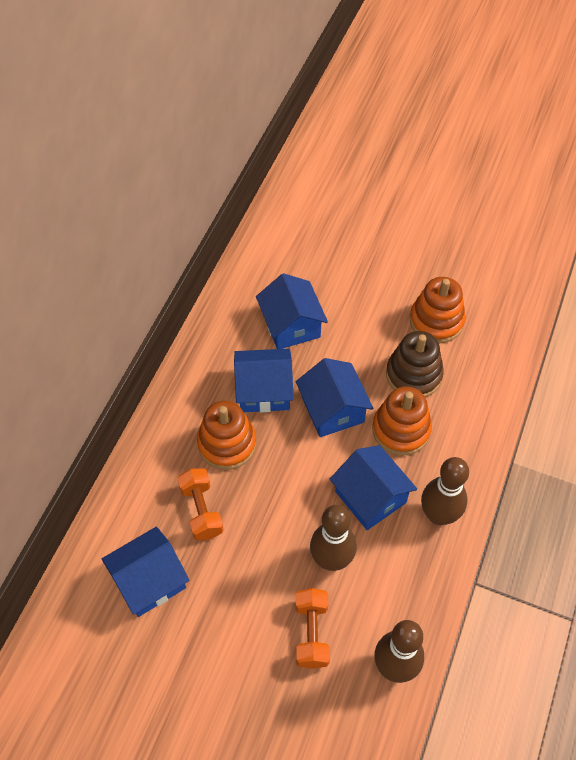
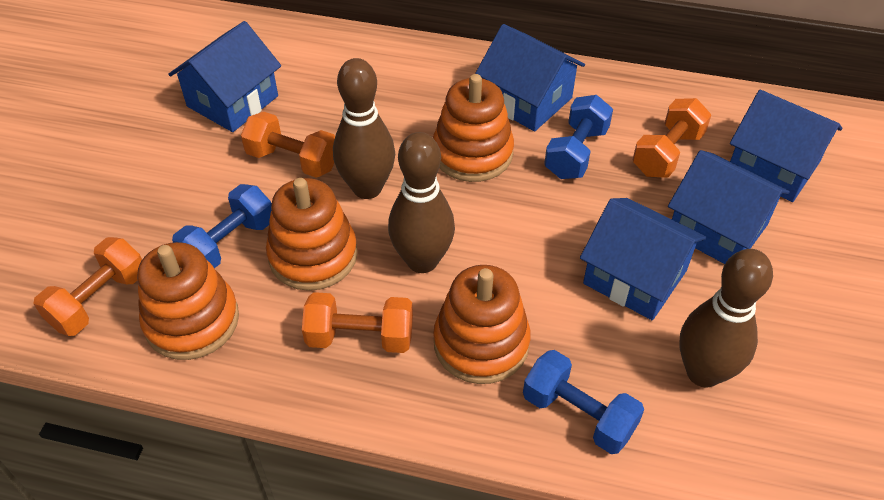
blue dumbbell: 0 -> 3
brown stacking toy: 1 -> 0
orange dumbbell: 2 -> 4
orange stacking toy: 3 -> 4

